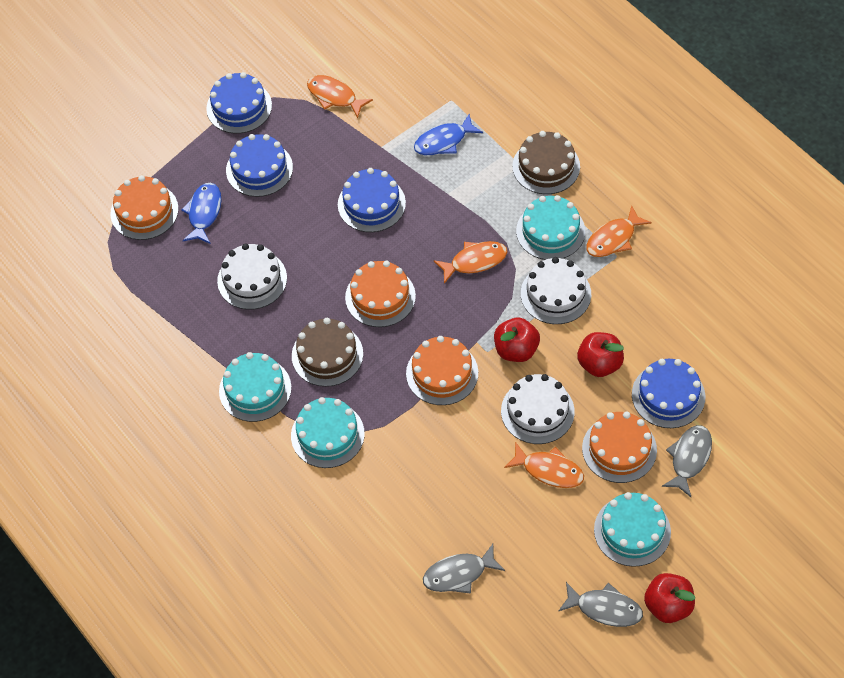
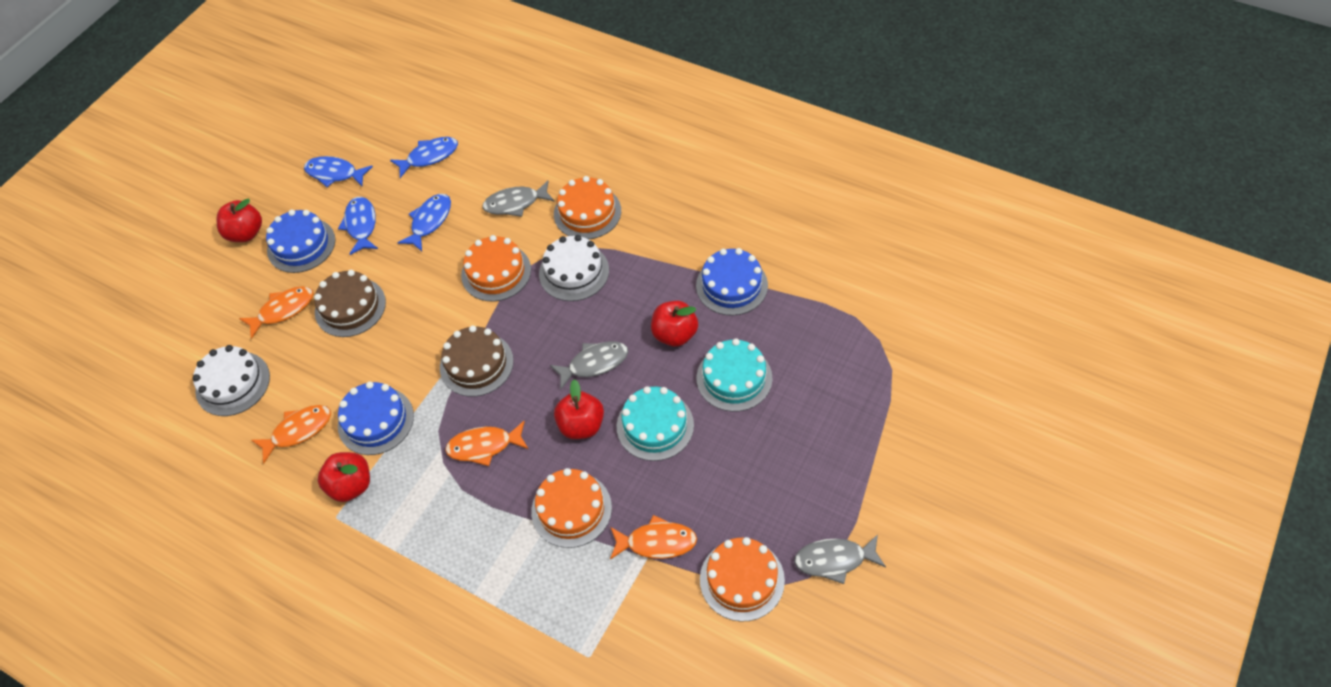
blue cake: 4 -> 3
blue fish: 2 -> 4
red apple: 3 -> 4
turquoise cake: 4 -> 2
white cake: 3 -> 2

